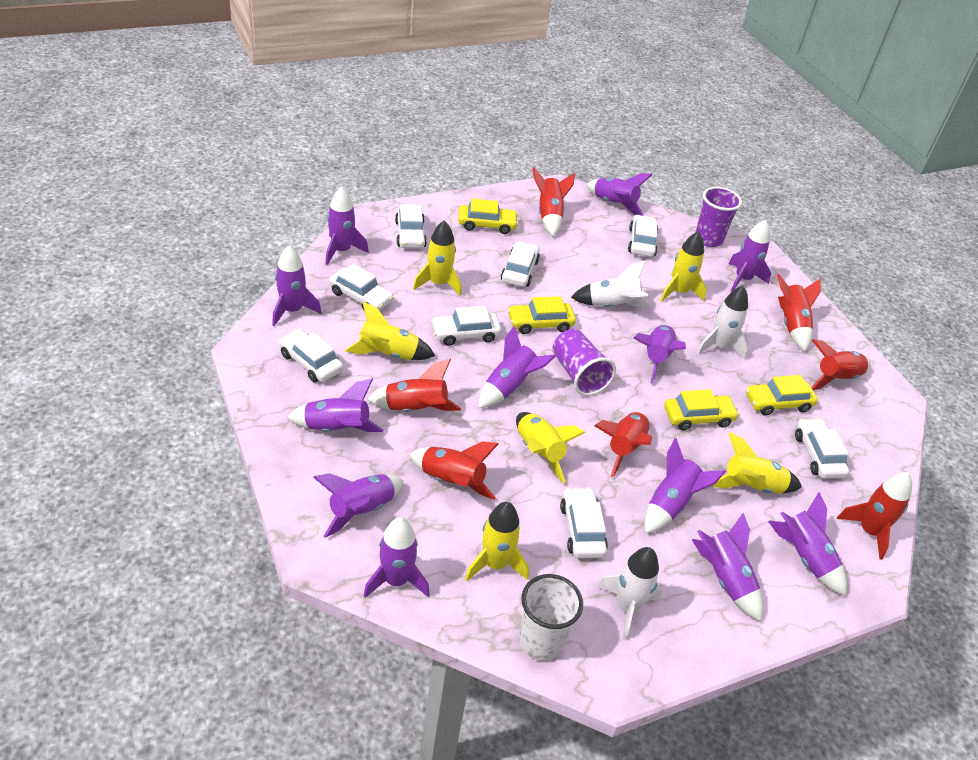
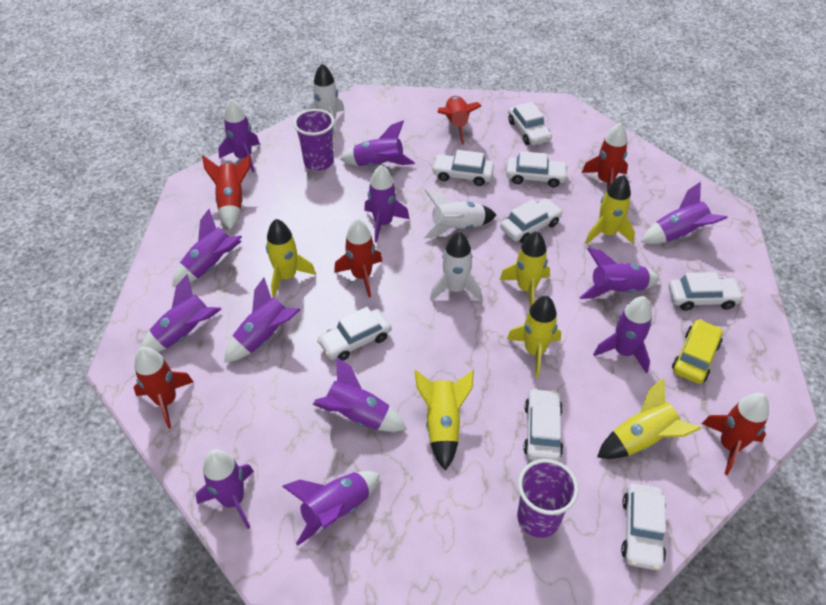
red rocket: 7 -> 6
white cup: 1 -> 0
yellow car: 4 -> 1

